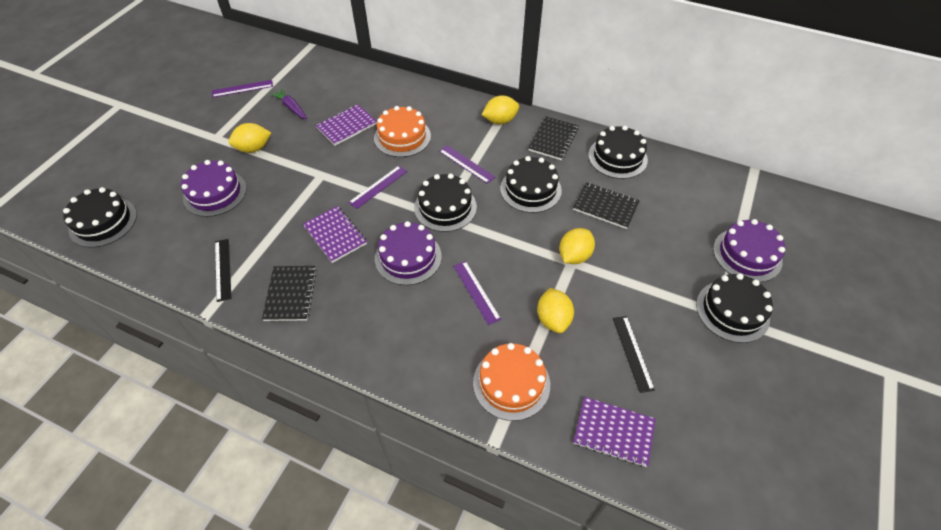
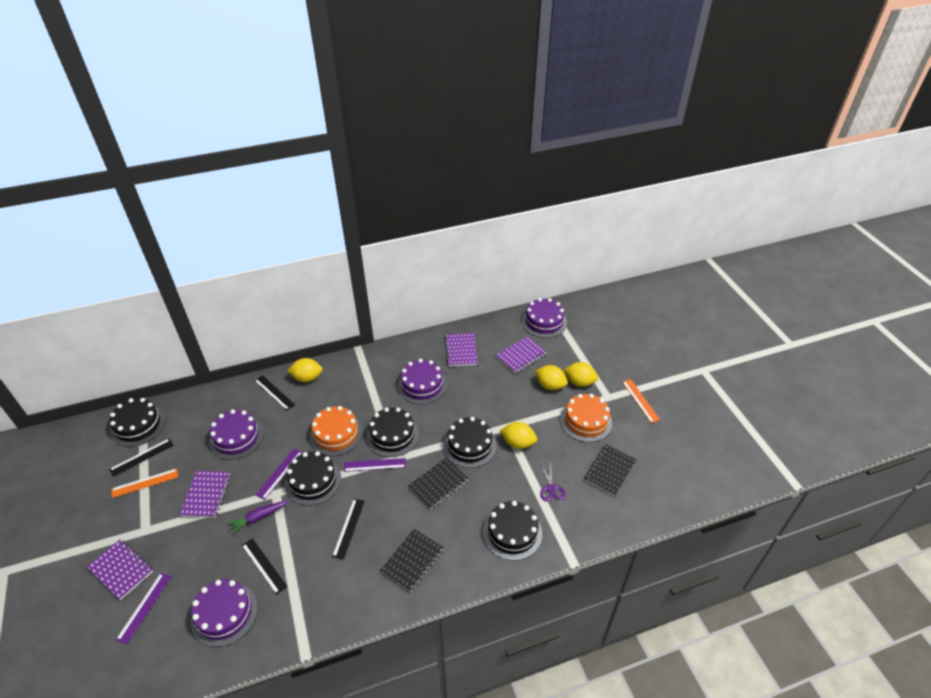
black ruler: 2 -> 4
orange ruler: 0 -> 2
purple cake: 3 -> 4
purple notebook: 3 -> 4
purple ruler: 4 -> 3
purple scissors: 0 -> 1

